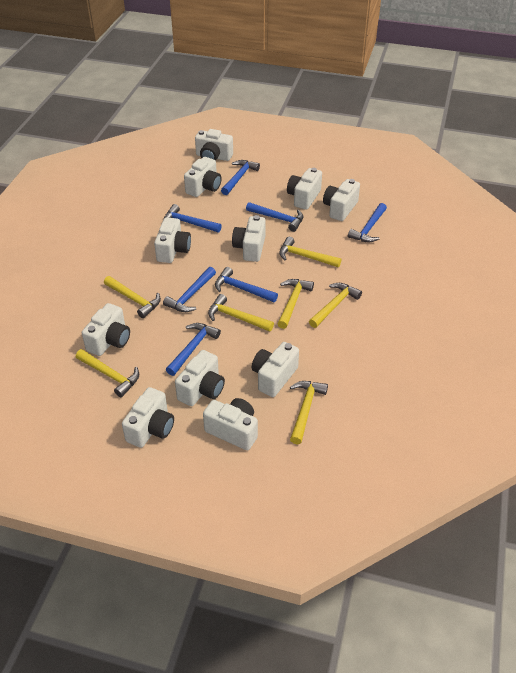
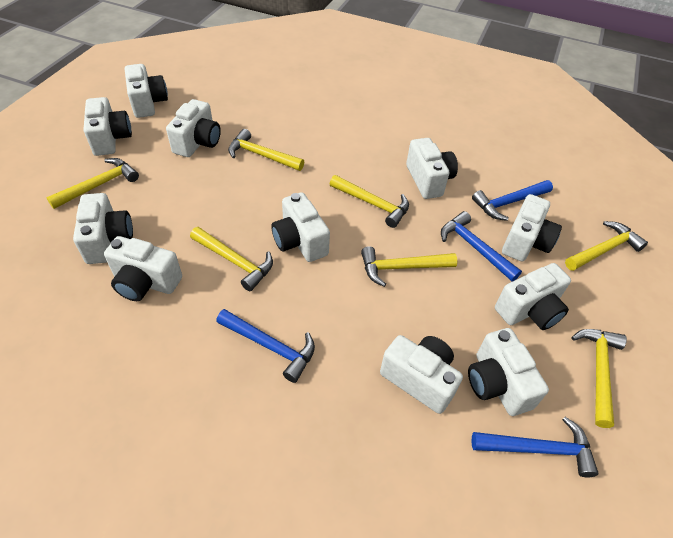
blue hammer: 7 -> 4

